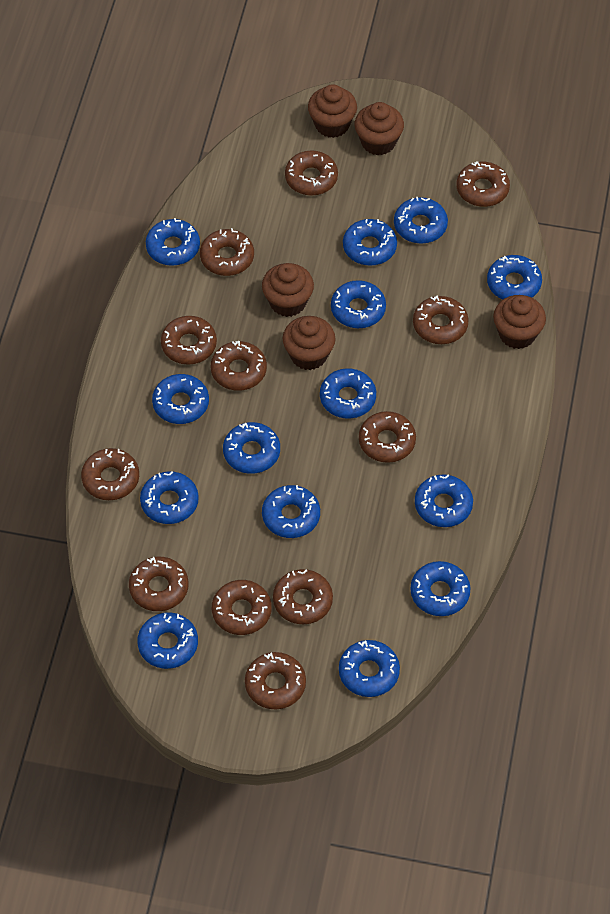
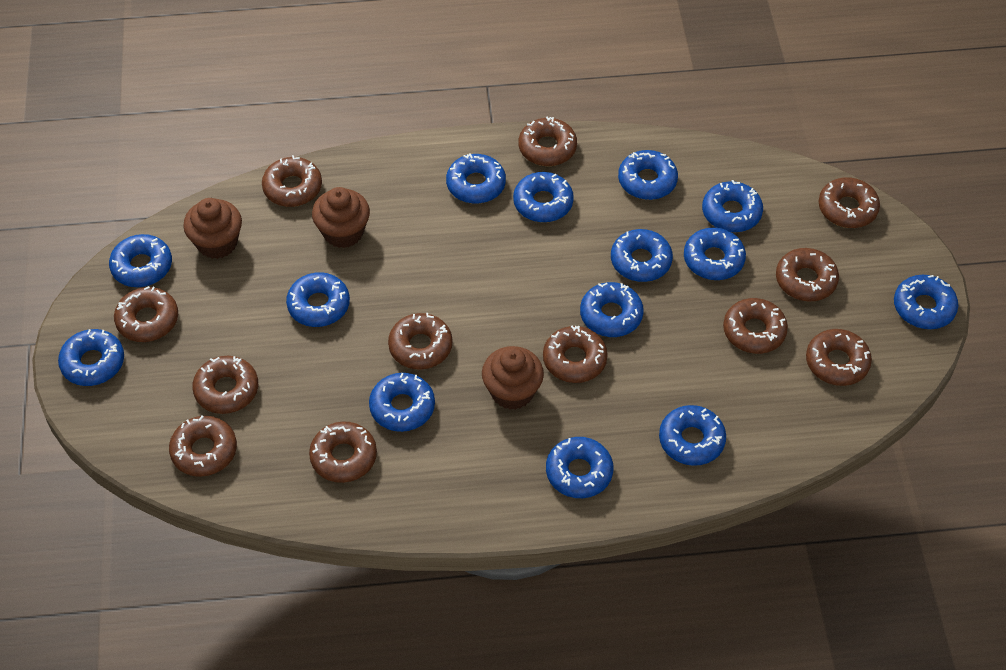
brown cupcake: 5 -> 3

